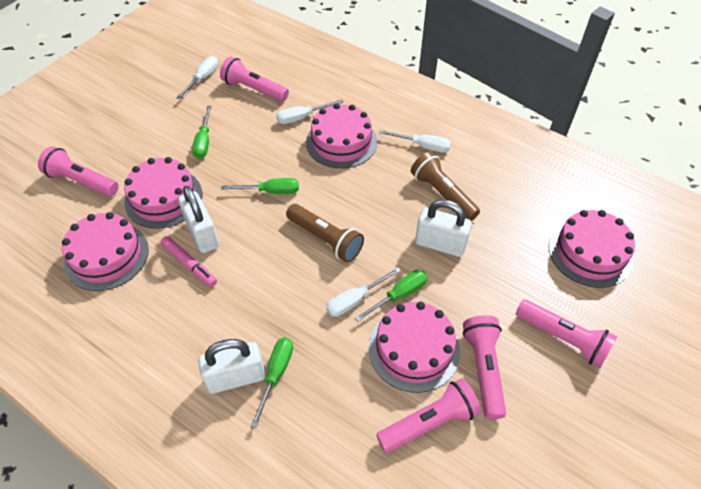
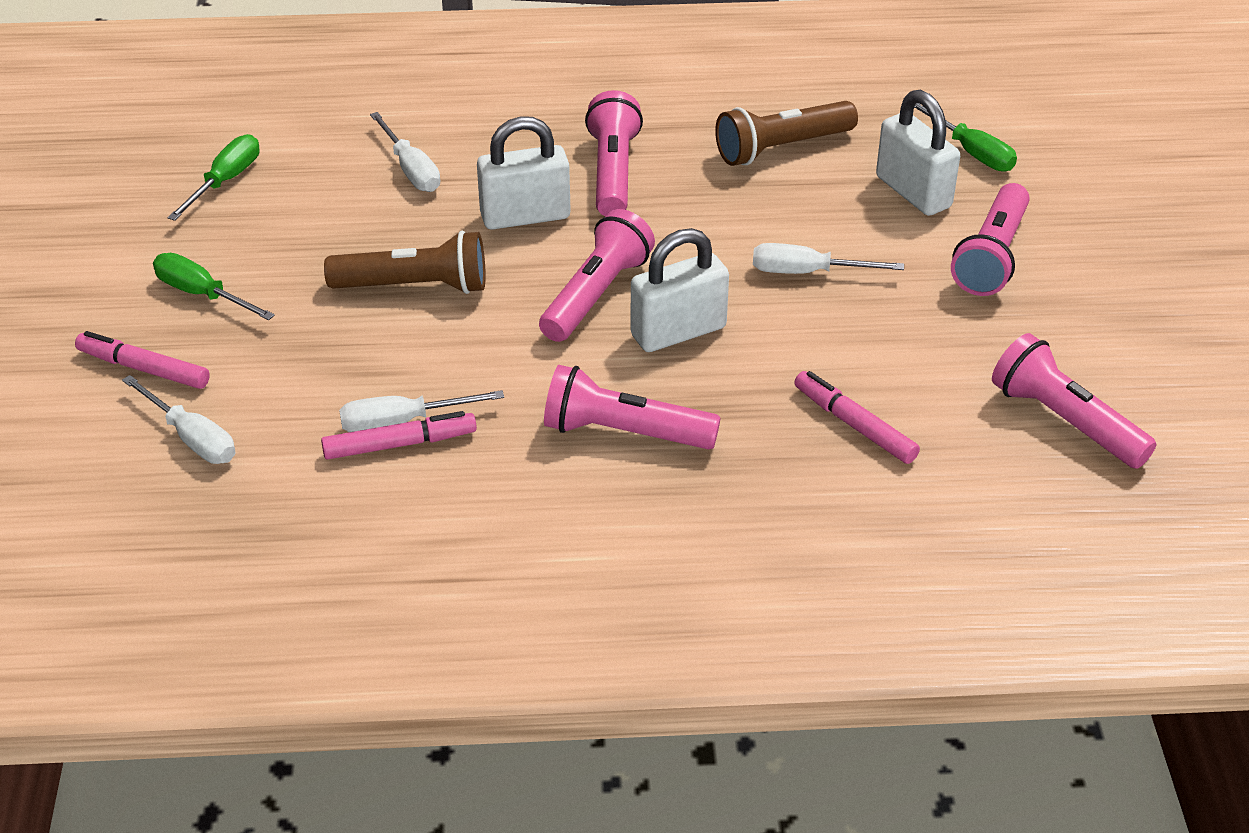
green screwdriver: 4 -> 3
pink cake: 5 -> 0
pink marker: 1 -> 3

